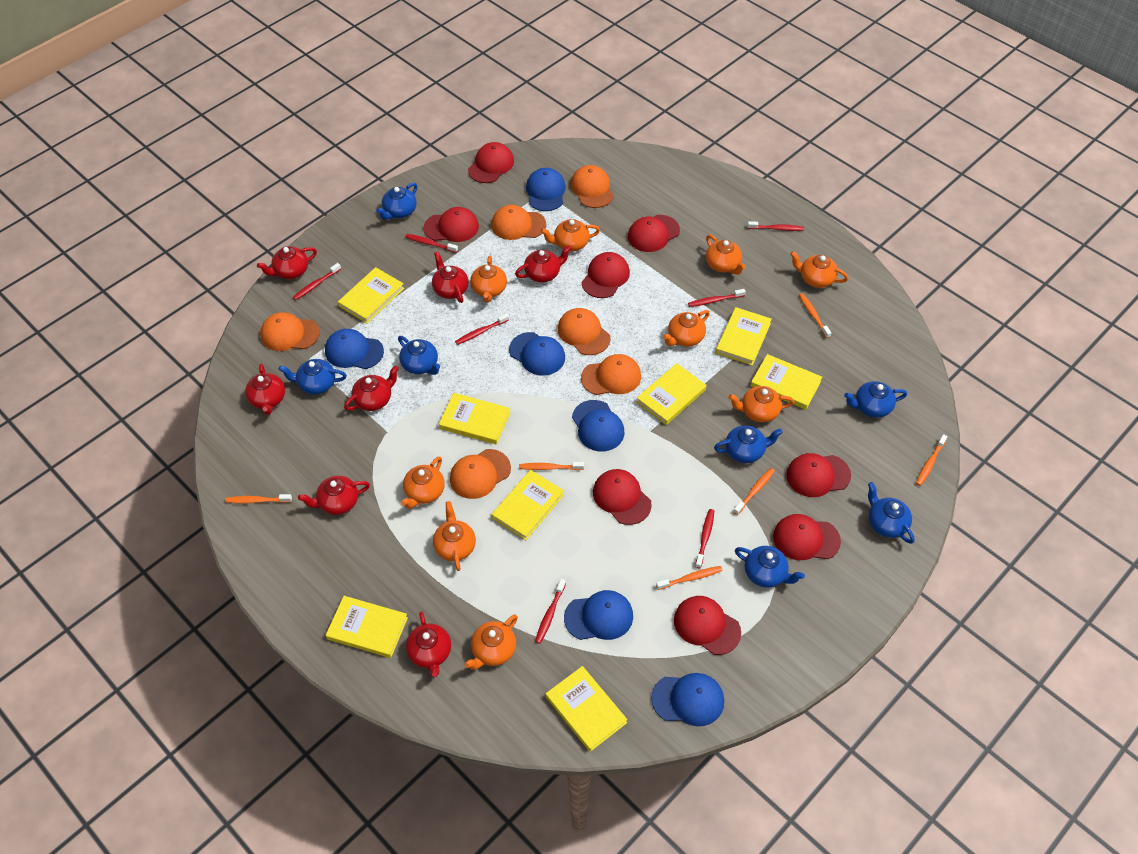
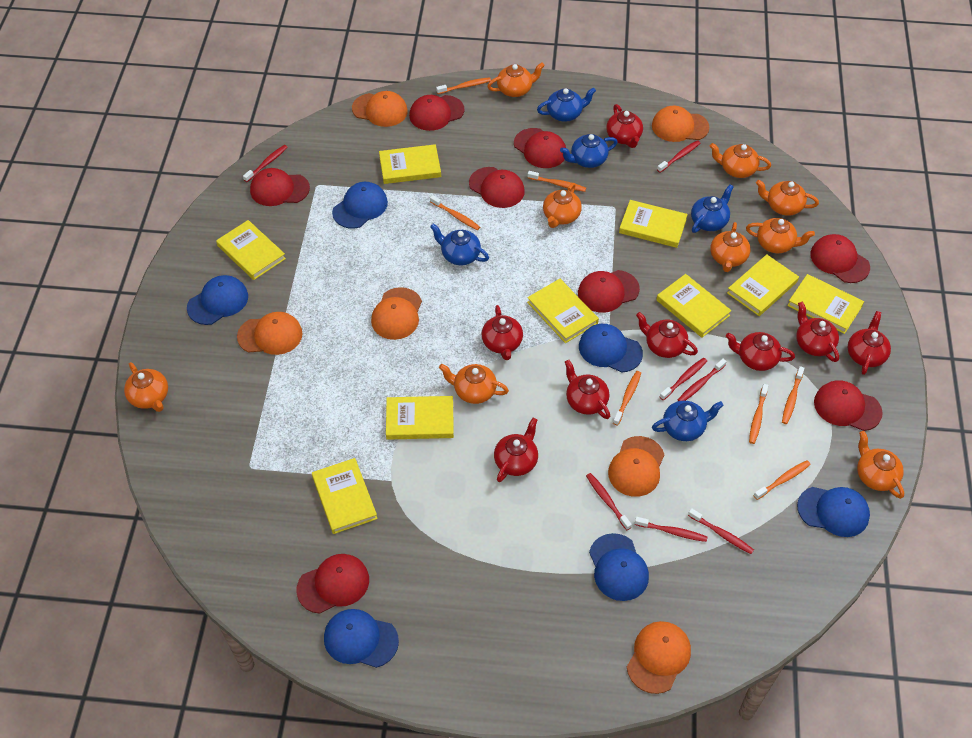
blue teapot: 7 -> 5
orange toothbrush: 6 -> 7
red teapot: 7 -> 8
yellow book: 8 -> 9

